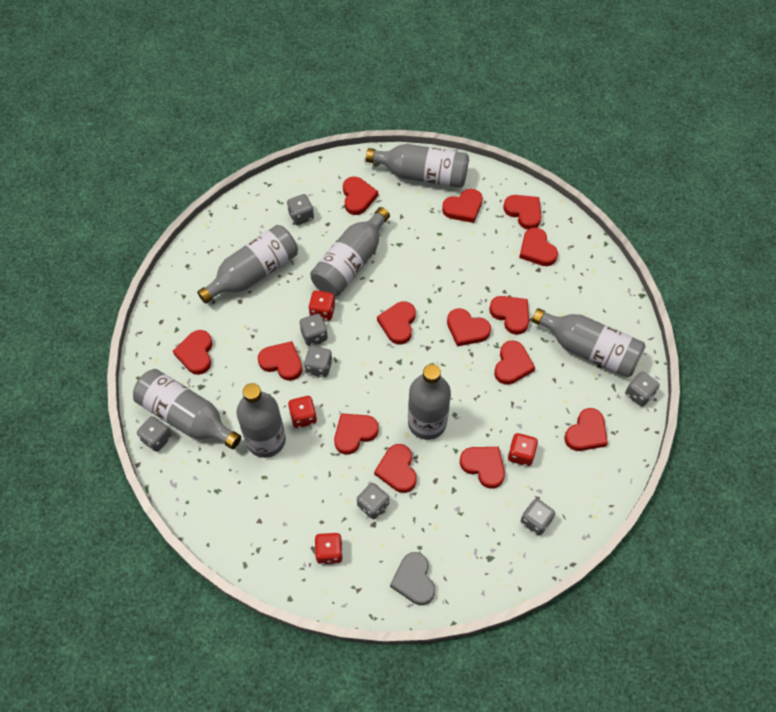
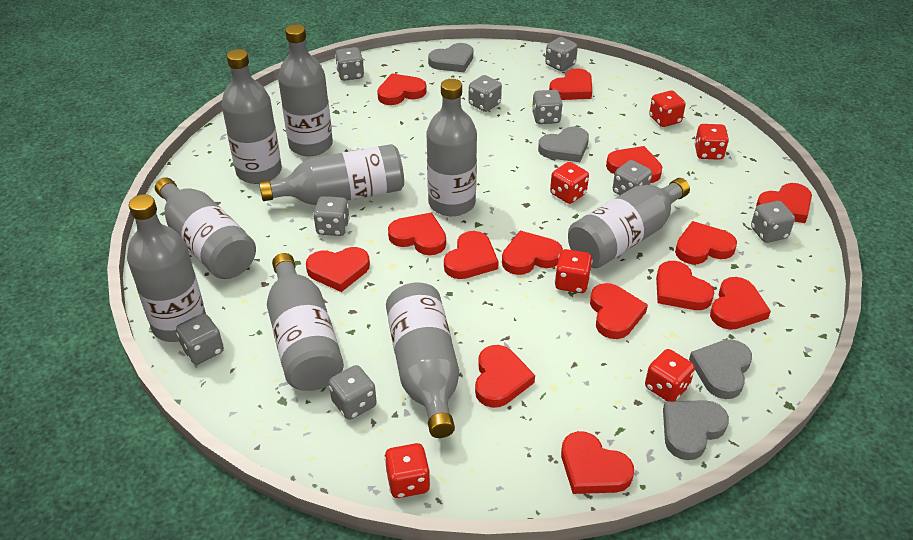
grey bottle: 7 -> 9
grey dice: 7 -> 9
grey heart: 1 -> 4
red dice: 4 -> 6

